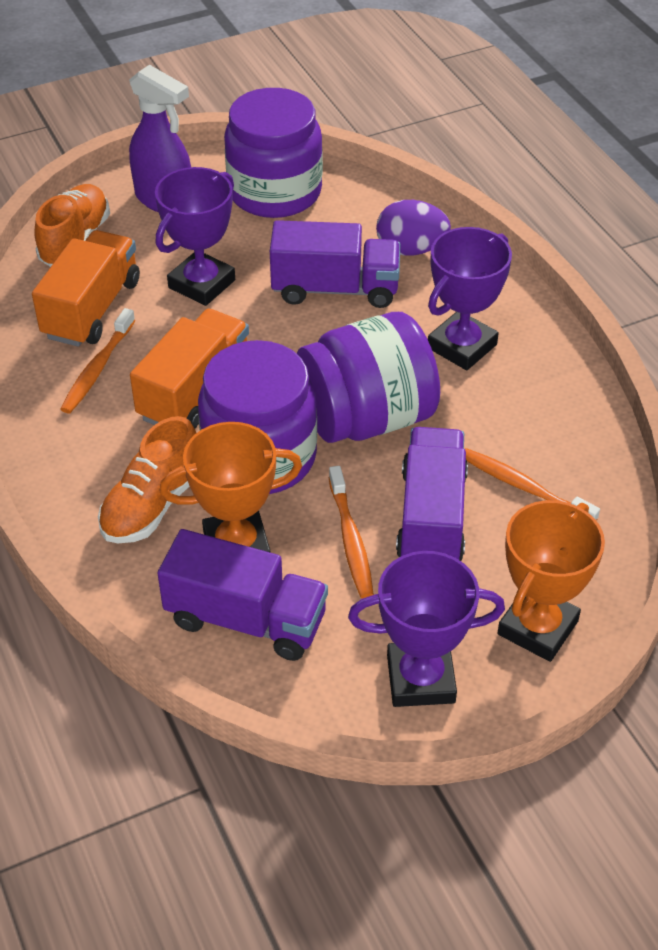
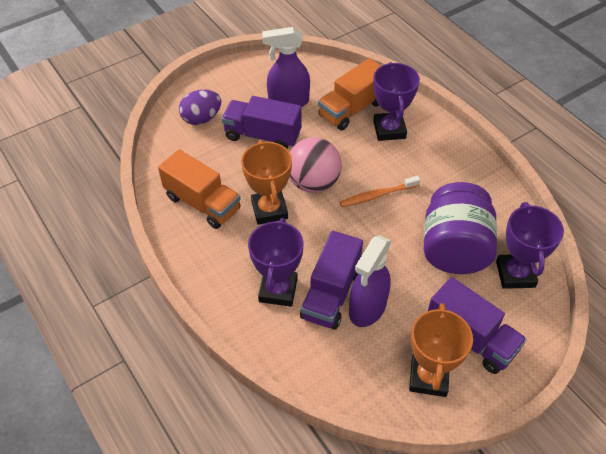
orange shoe: 2 -> 0
orange toothbrush: 3 -> 1
pink ball: 0 -> 1
purple jar: 3 -> 1
purple spray bottle: 1 -> 2

